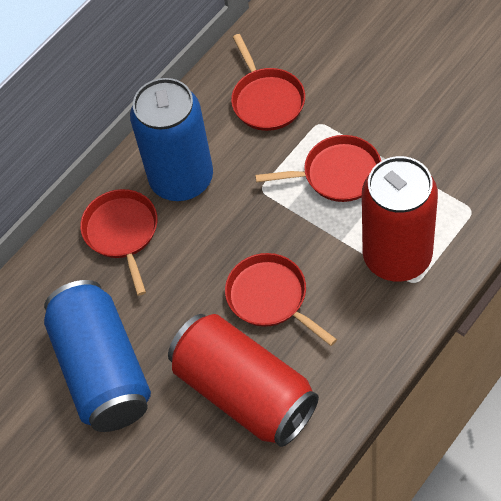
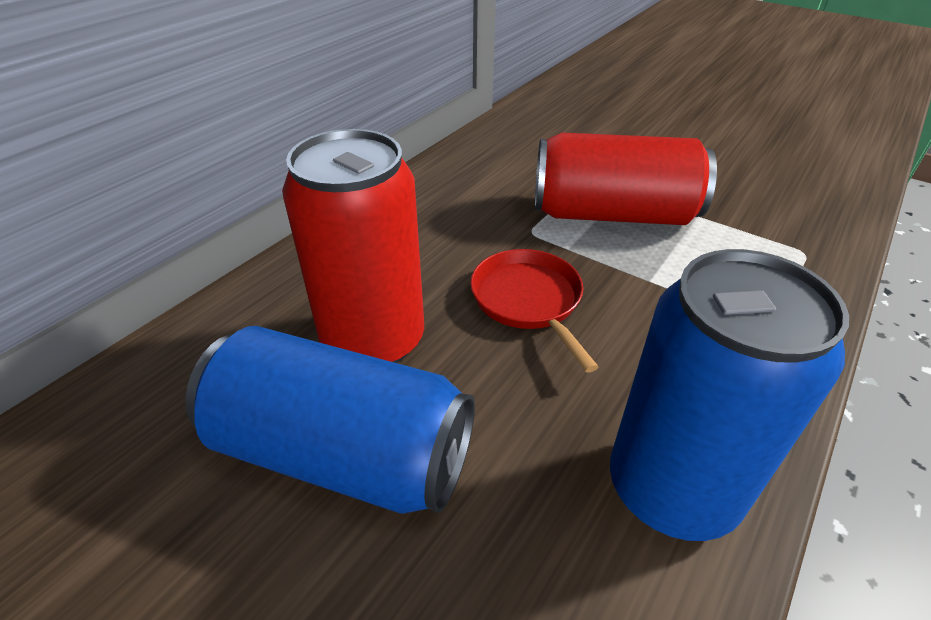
red pan: 4 -> 1

